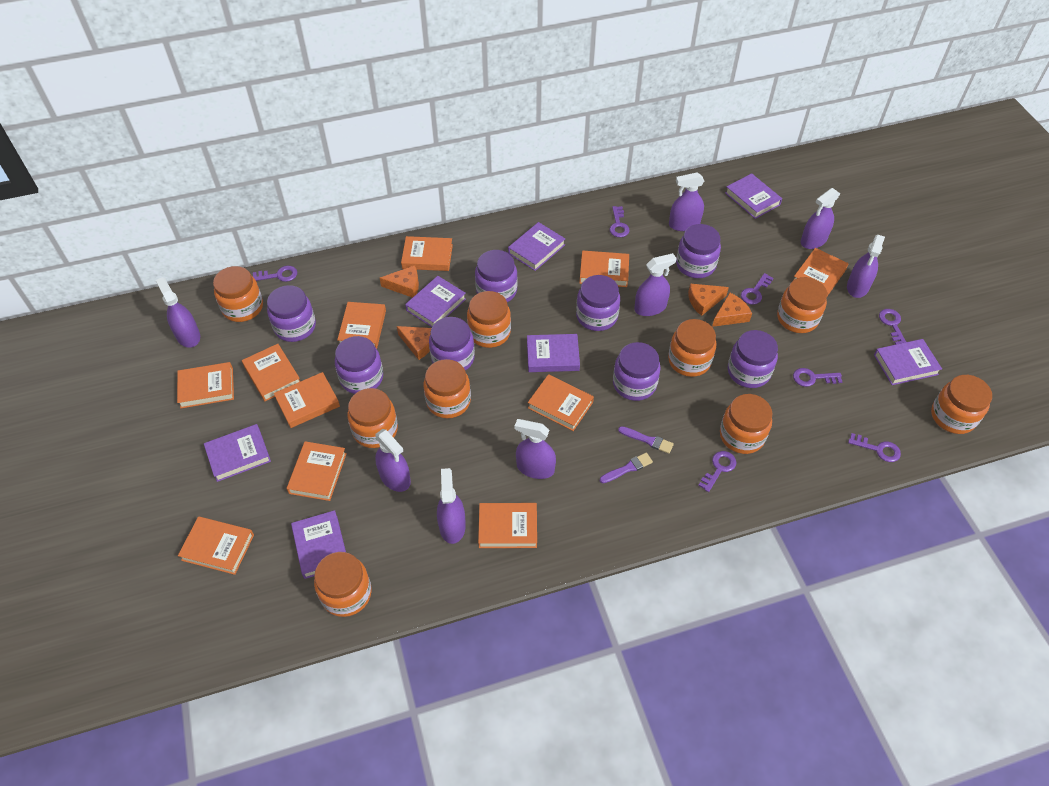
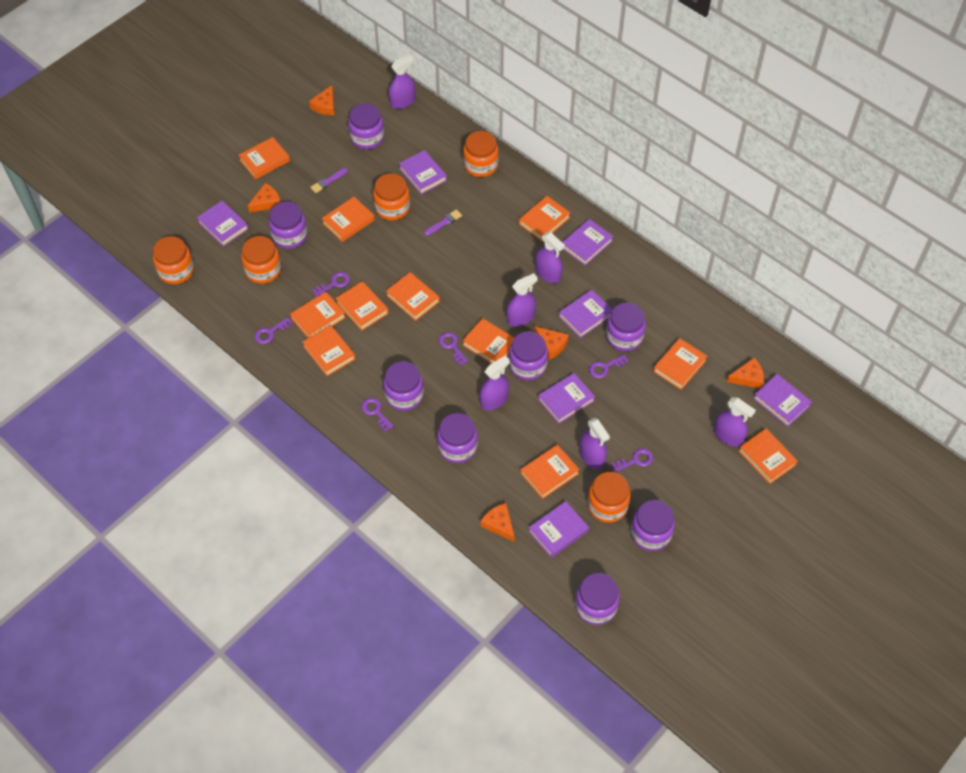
orange cheese: 4 -> 5
orange jar: 9 -> 5
purple key: 7 -> 6
purple spray bottle: 8 -> 6

